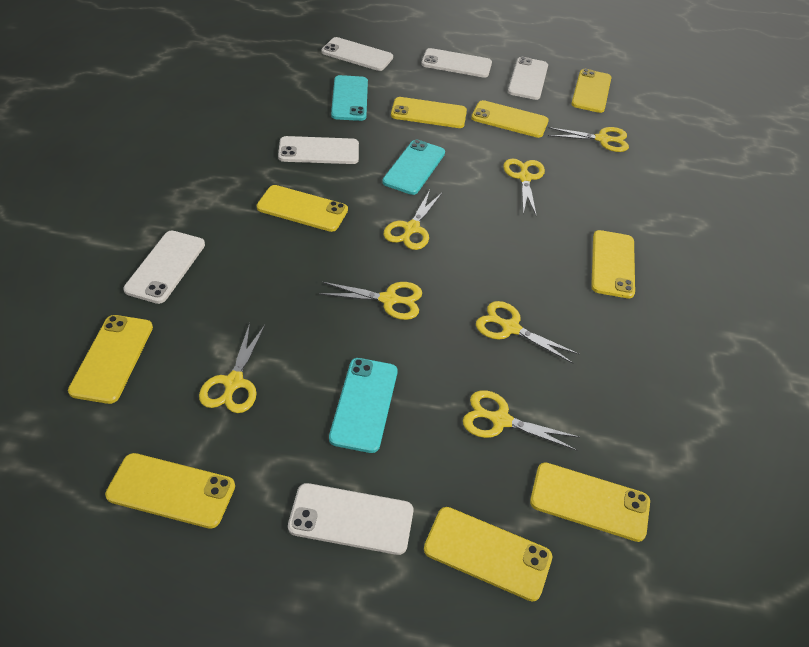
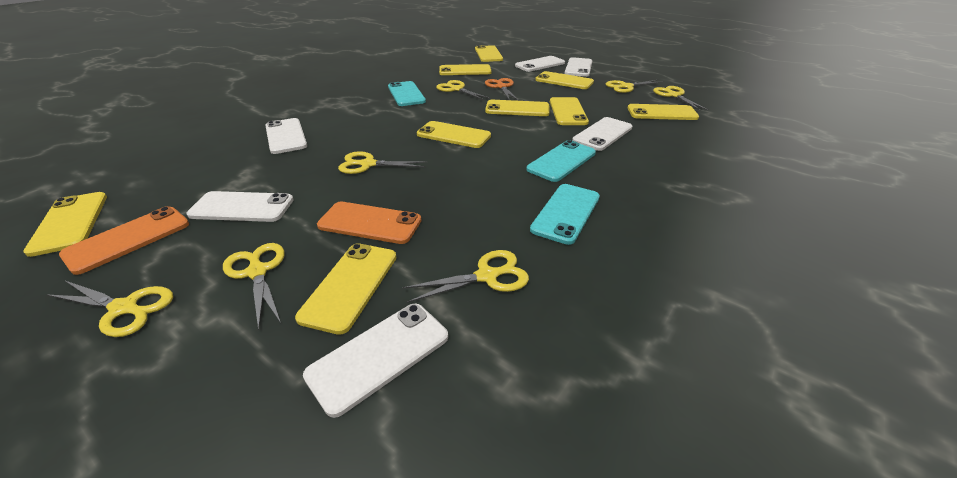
orange phone: 0 -> 2
orange scissors: 0 -> 1

